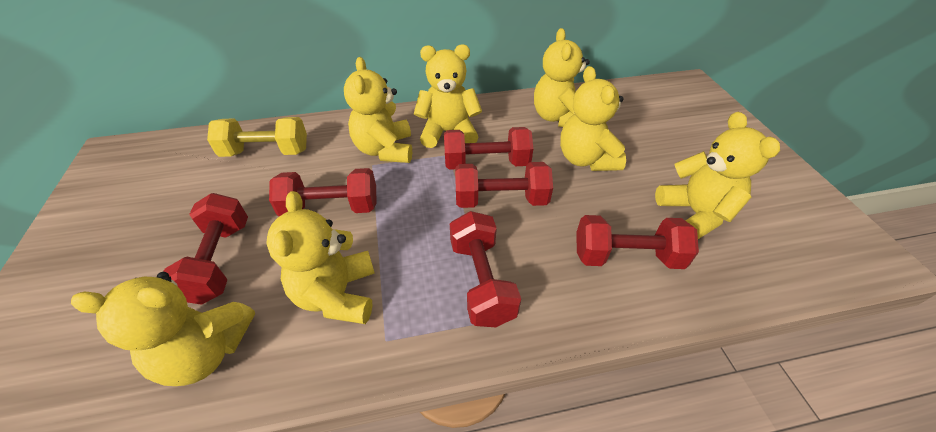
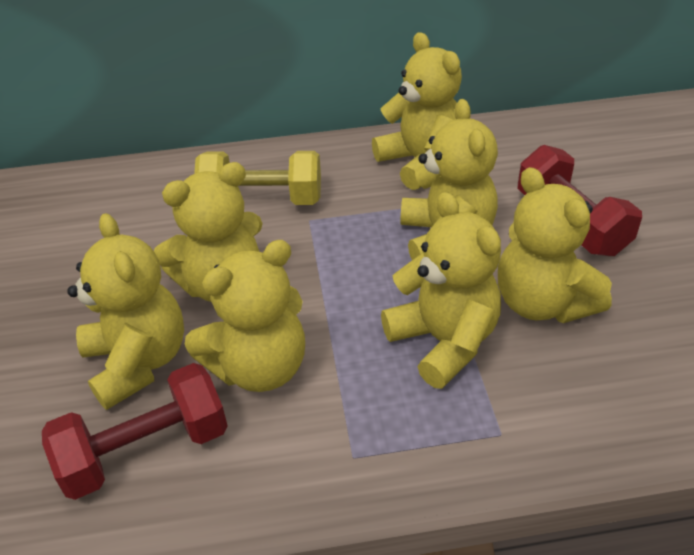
red dumbbell: 6 -> 2

